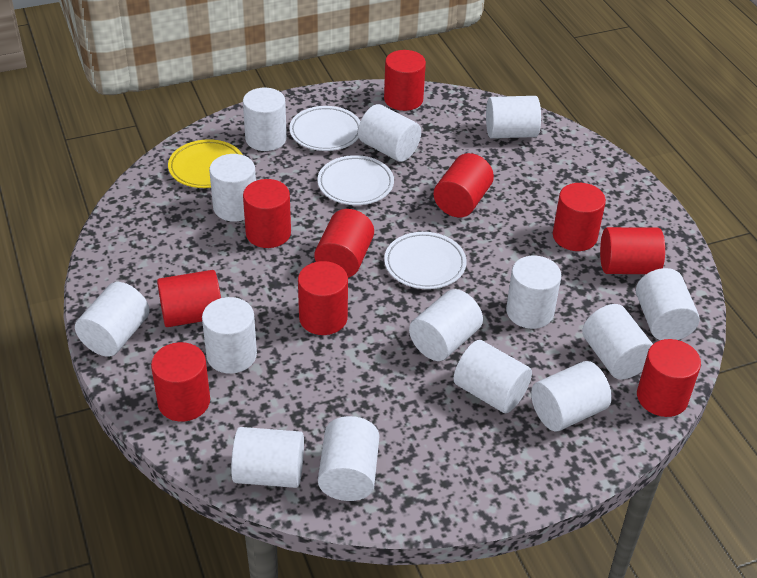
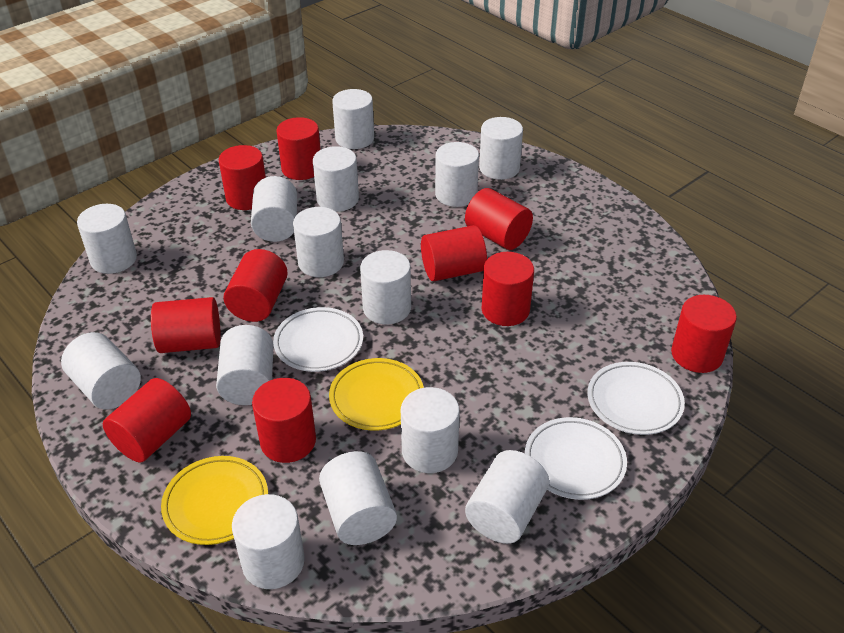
yellow plate: 1 -> 2

